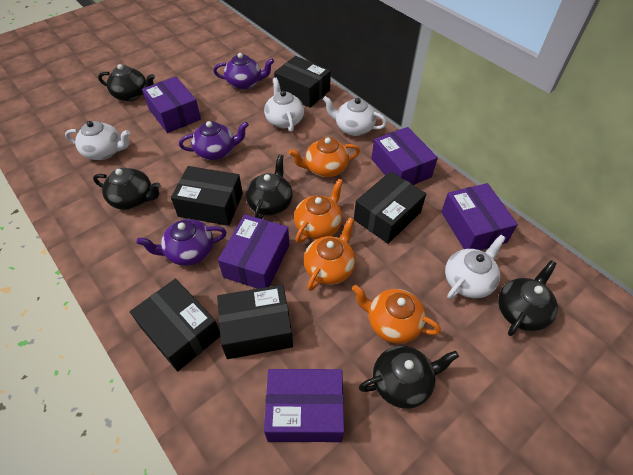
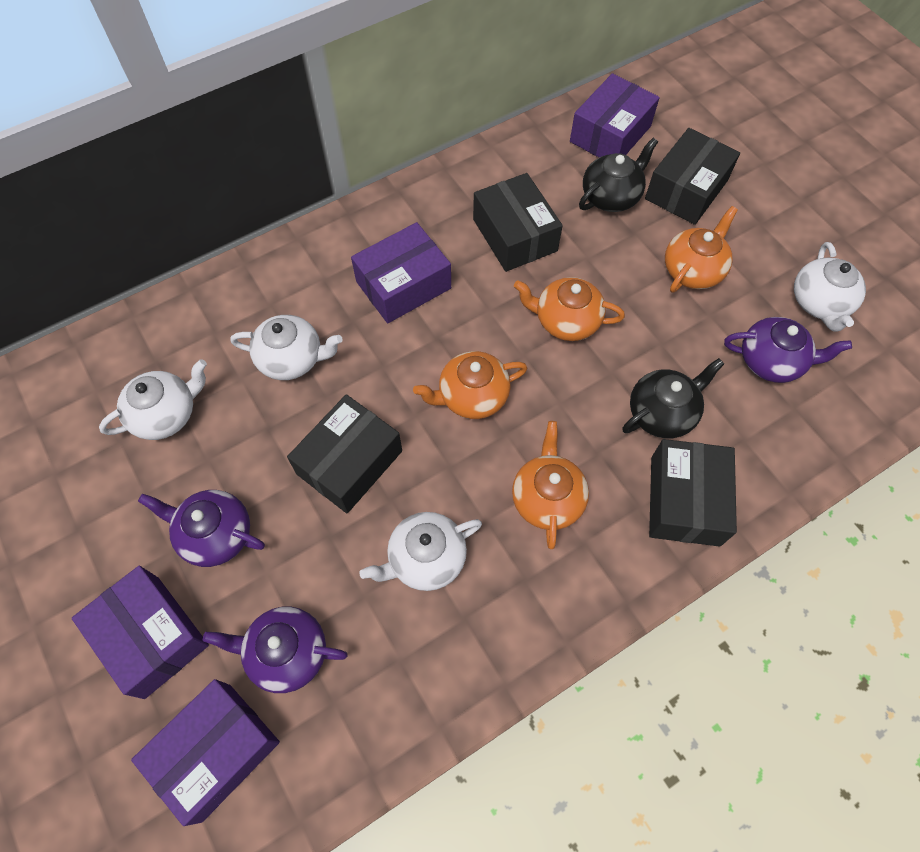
black box: 5 -> 4
black teapot: 5 -> 2
purple box: 5 -> 4

